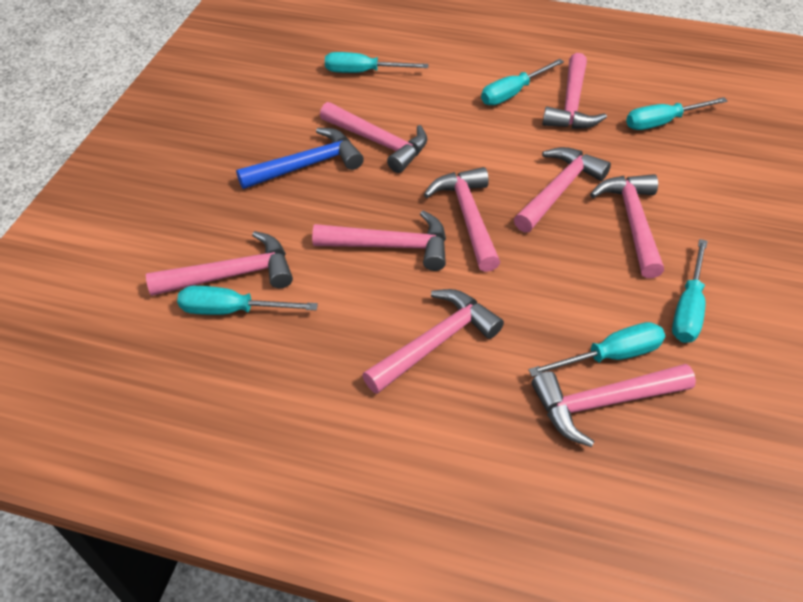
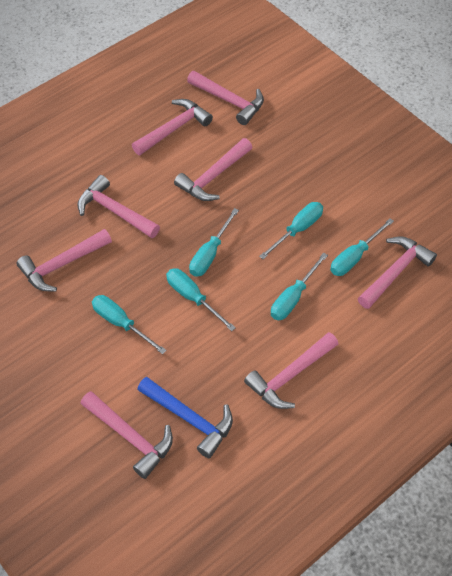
pink hammer: 9 -> 8

